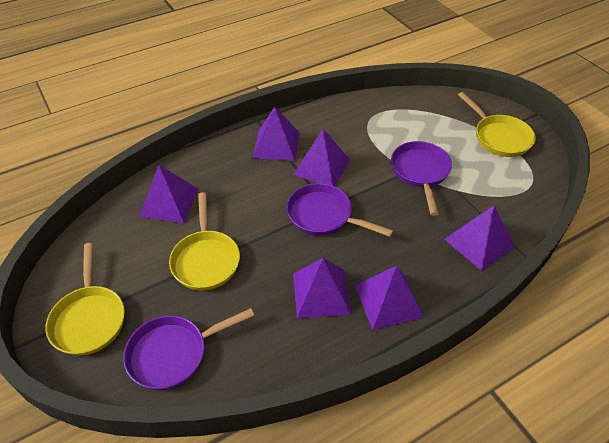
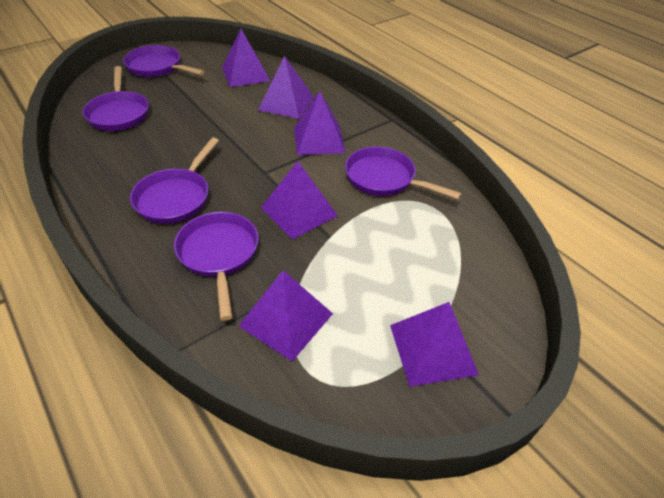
purple pan: 3 -> 5
yellow pan: 3 -> 0

